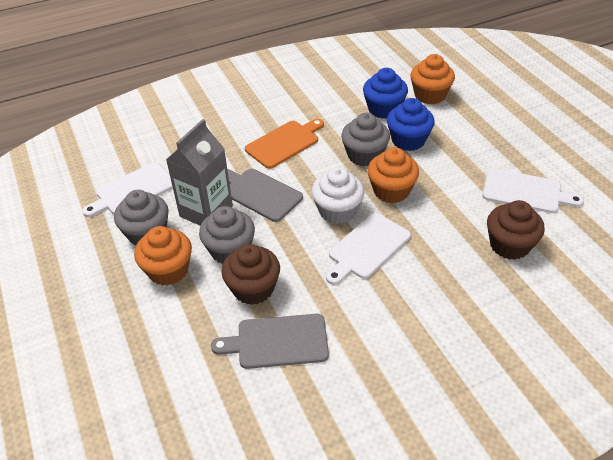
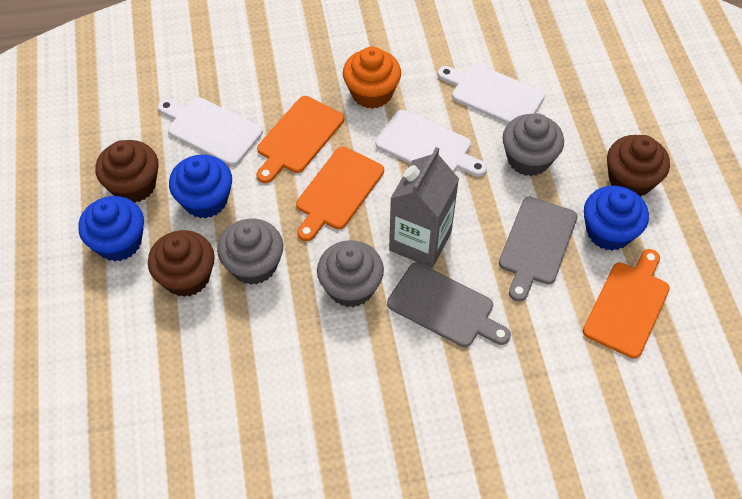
blue cupcake: 2 -> 3
brown cupcake: 2 -> 3
orange cupcake: 3 -> 1
orange cutting board: 1 -> 3
white cupcake: 1 -> 0

